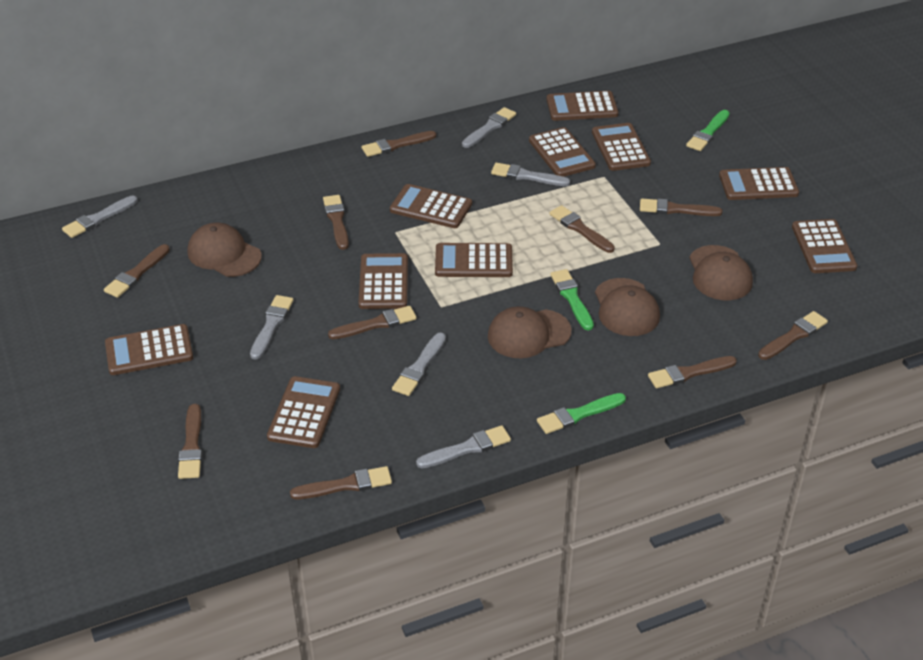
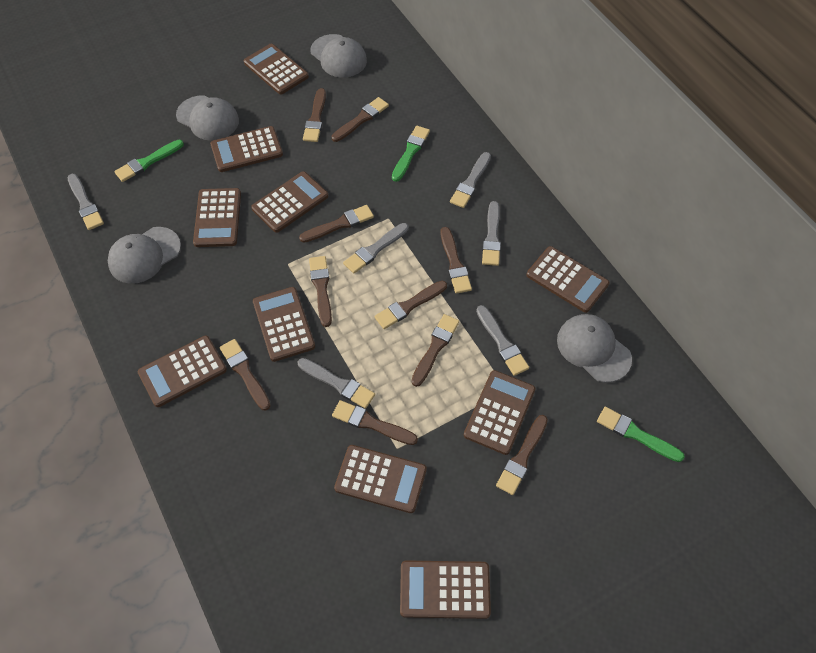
brown cap: 4 -> 0
grey cap: 0 -> 4

